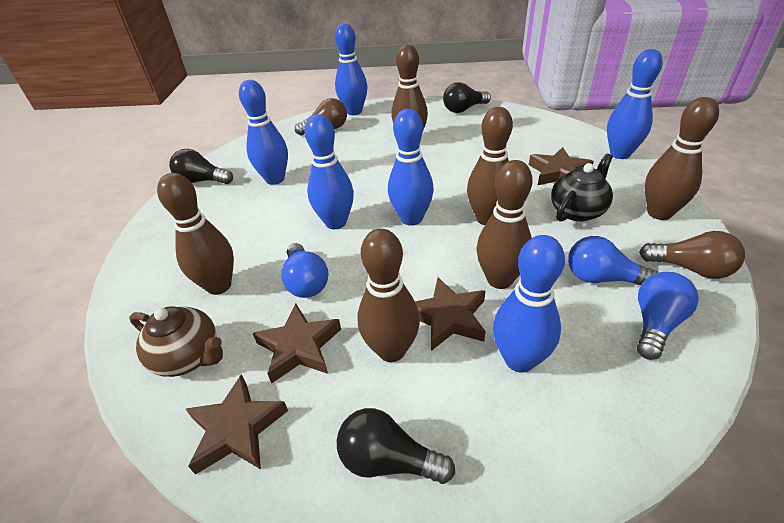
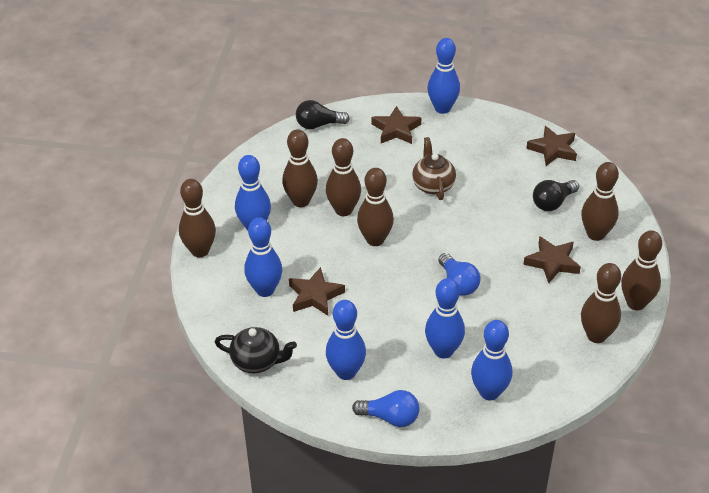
black light bulb: 3 -> 2
blue light bulb: 3 -> 2
brown bowling pin: 6 -> 7
brown light bulb: 2 -> 0

